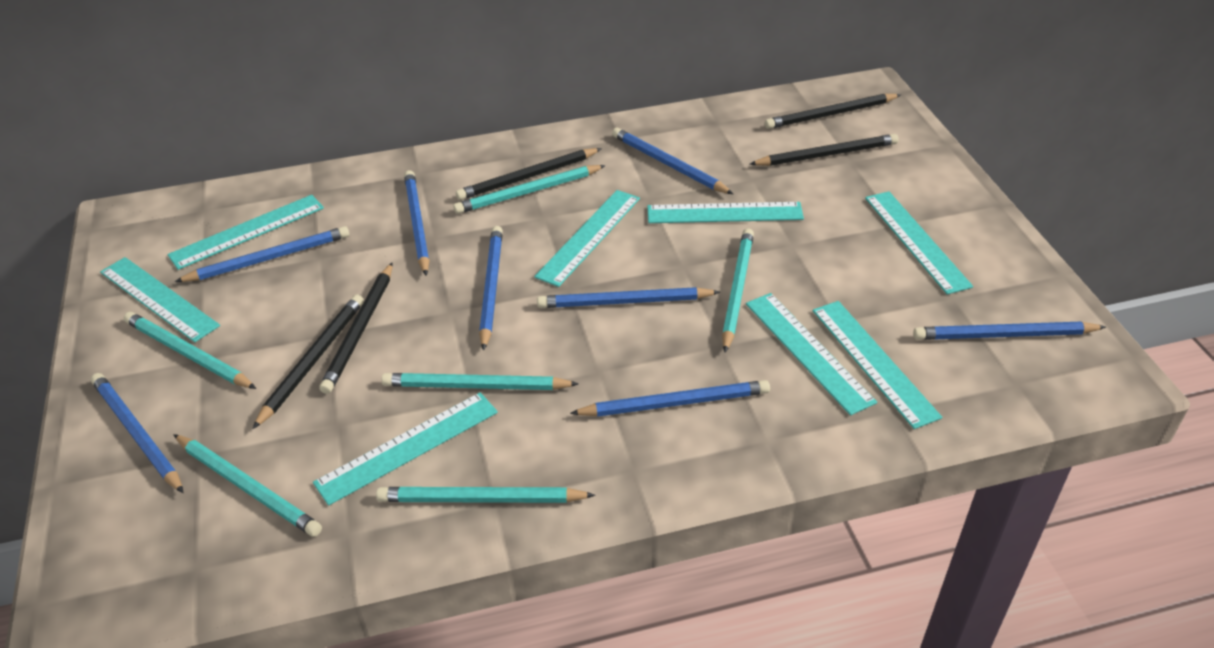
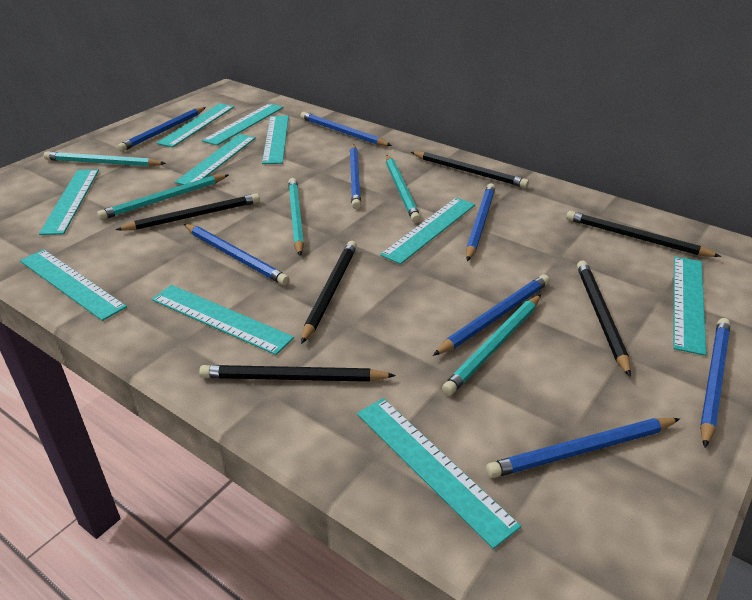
black pencil: 5 -> 6
turquoise pencil: 6 -> 5
turquoise ruler: 8 -> 10

